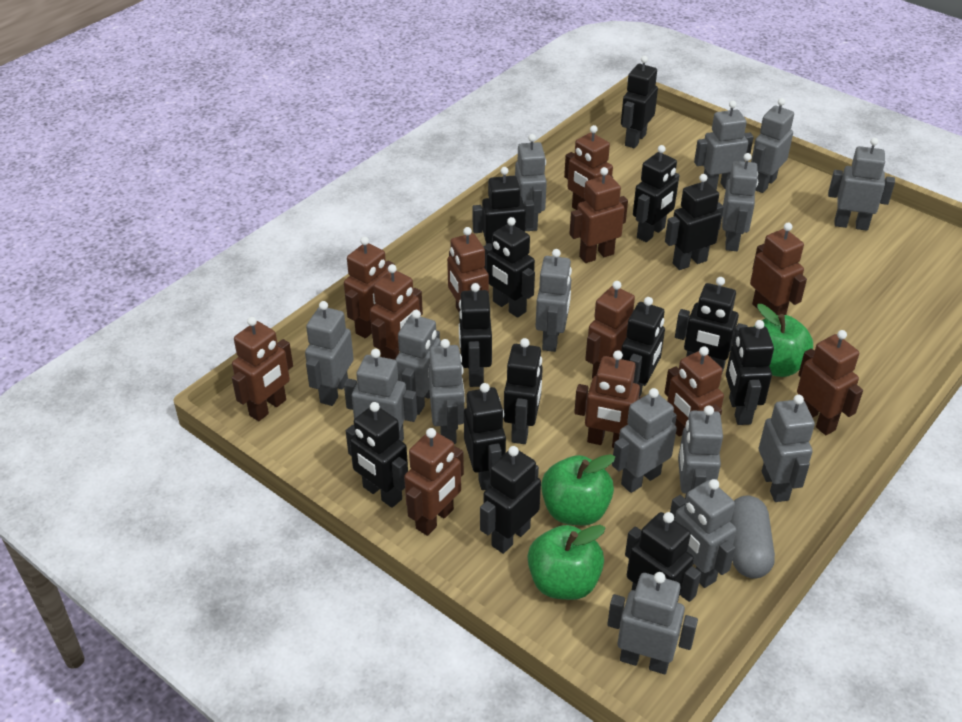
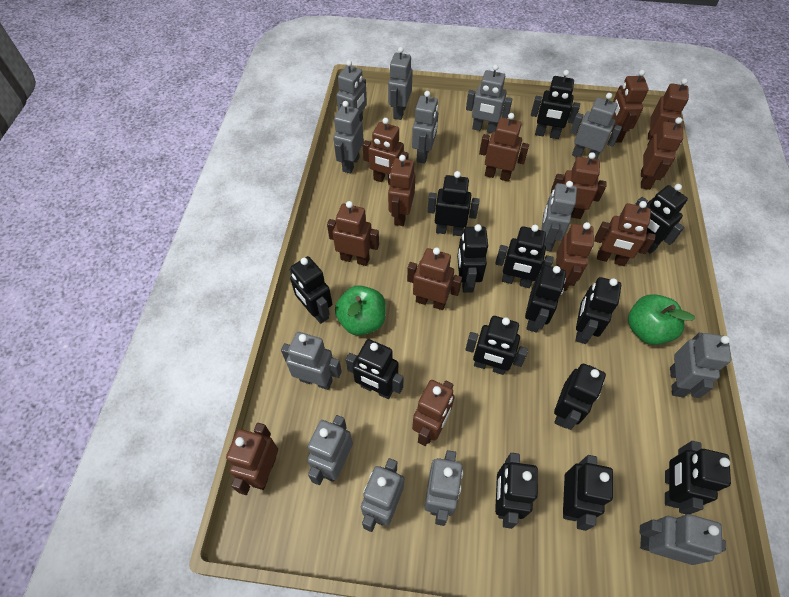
brown robot: 12 -> 13
green apple: 3 -> 2
grey capsule: 1 -> 0
grey robot: 15 -> 13

